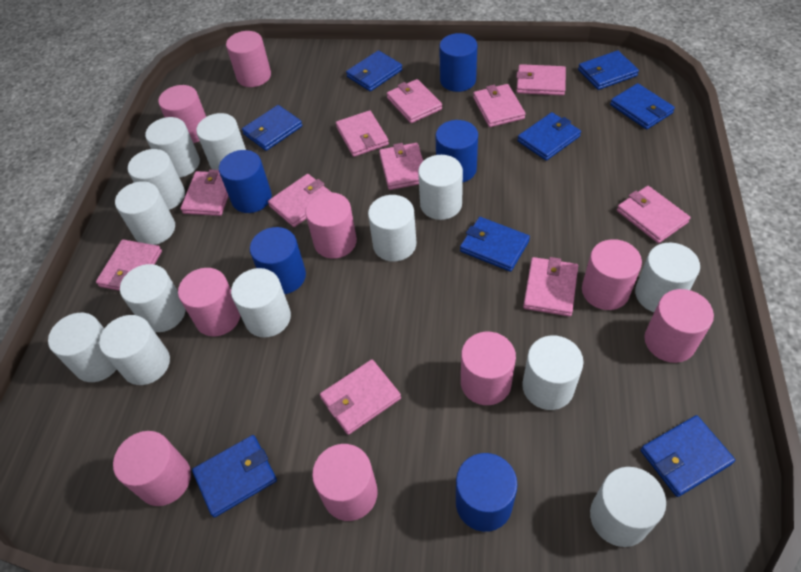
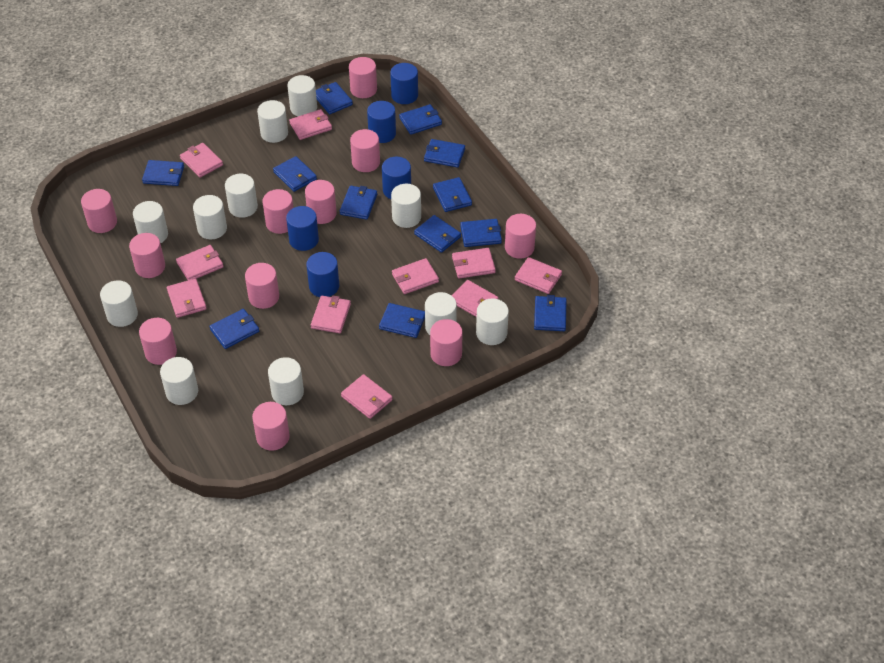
blue wallet: 8 -> 12
pink cylinder: 9 -> 11
pink wallet: 11 -> 10
white cylinder: 13 -> 11

